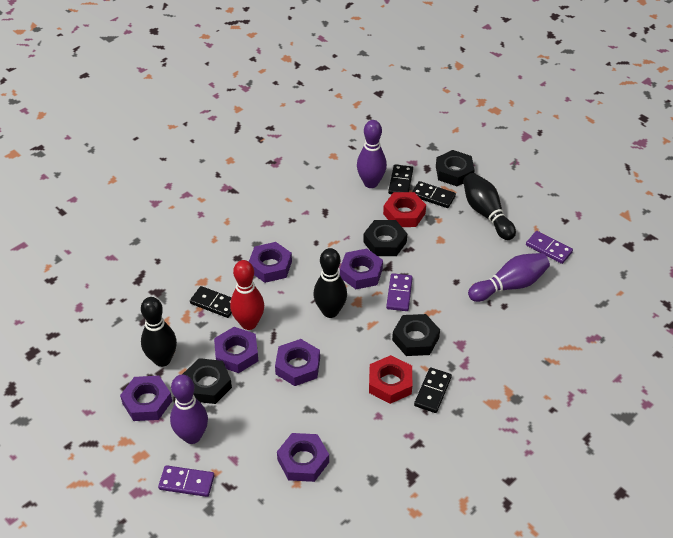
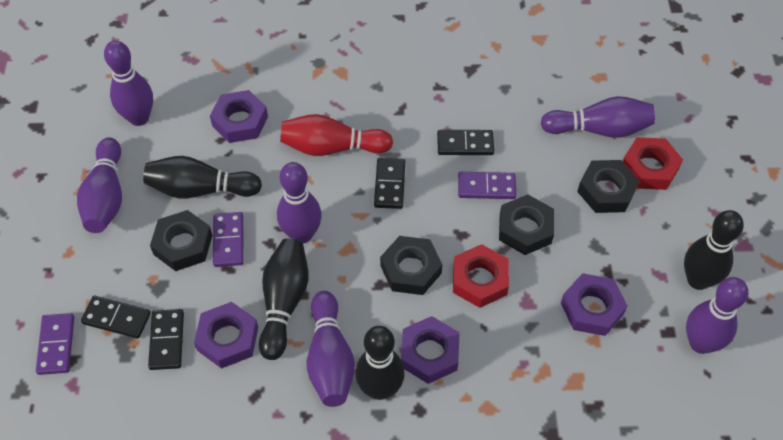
black bowling pin: 3 -> 4
purple bowling pin: 3 -> 6
purple nut: 6 -> 4

